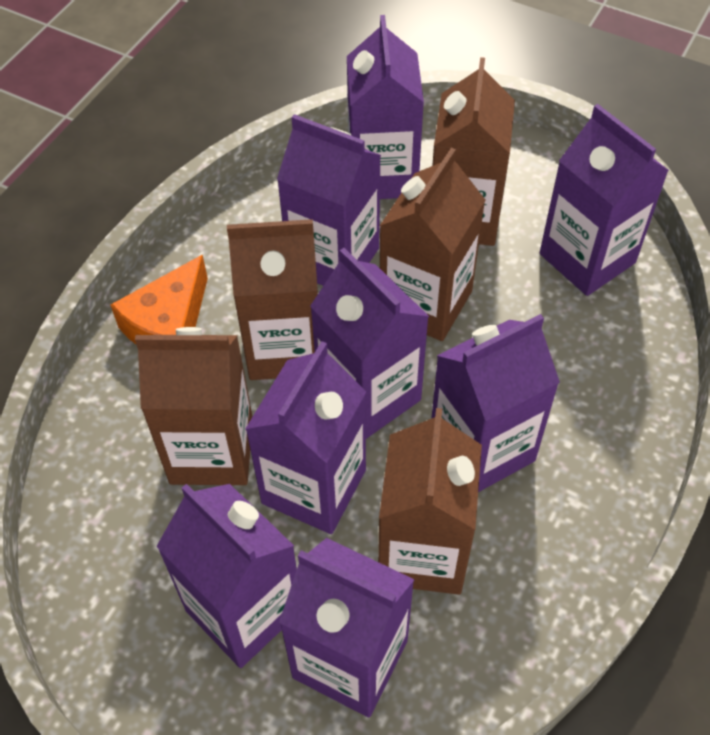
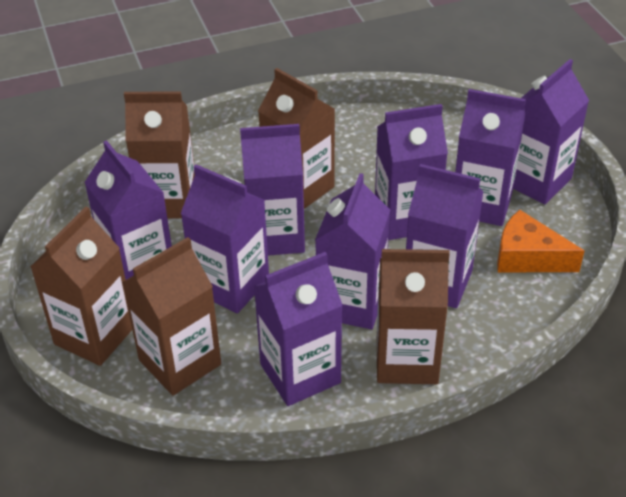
purple carton: 8 -> 9

